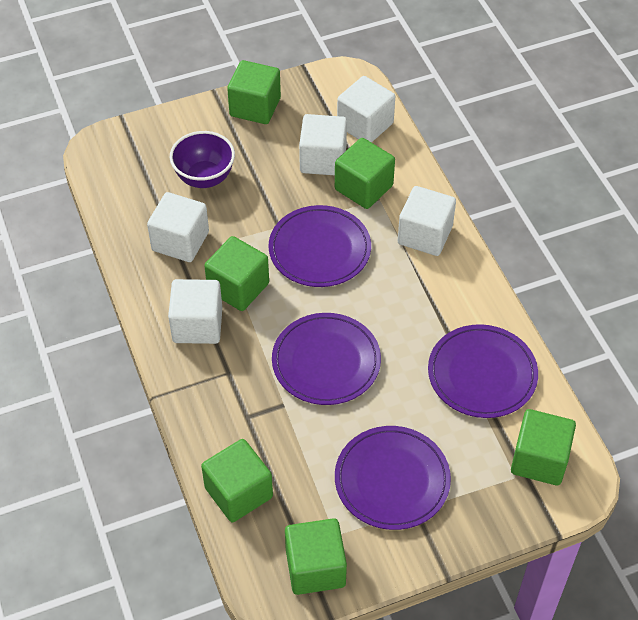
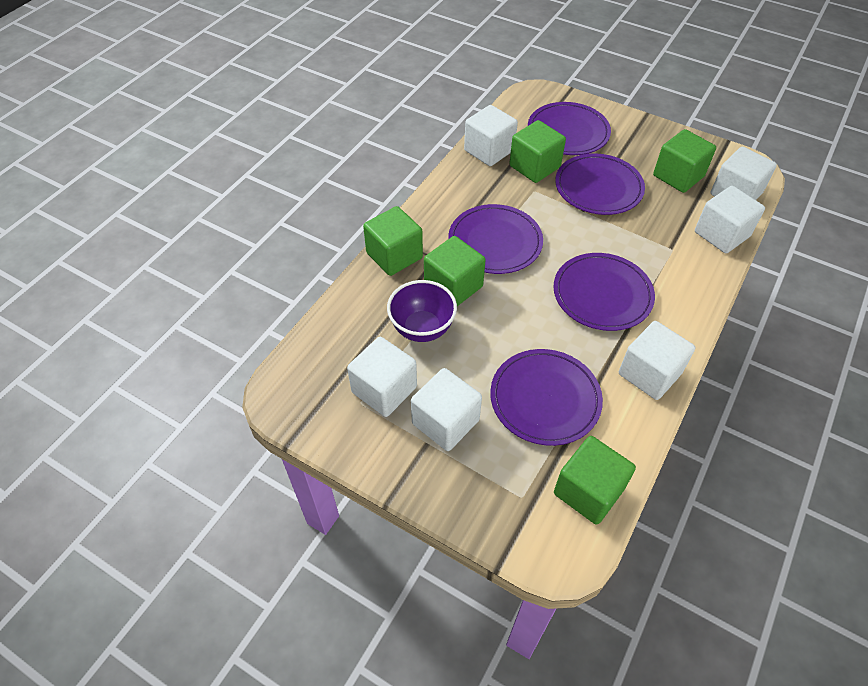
green cube: 6 -> 5
purple plate: 4 -> 5
white cube: 5 -> 6

